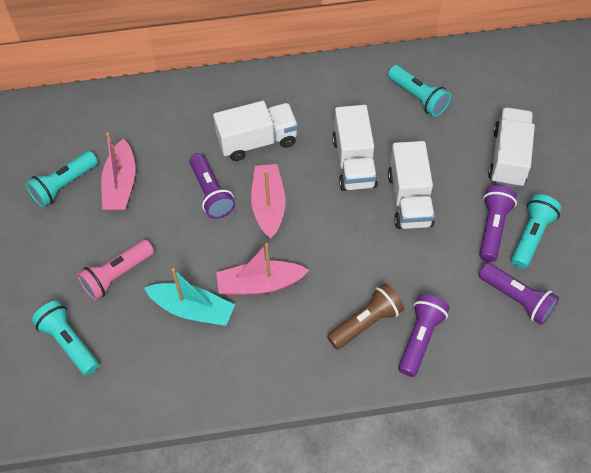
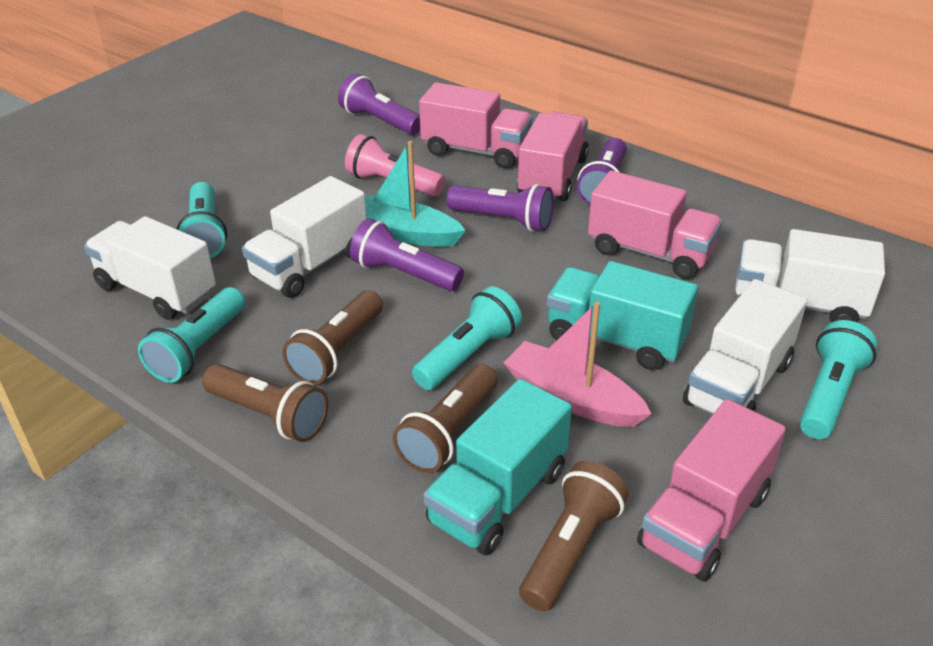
brown flashlight: 1 -> 4
pink boat: 3 -> 1
pink truck: 0 -> 4
turquoise truck: 0 -> 2

